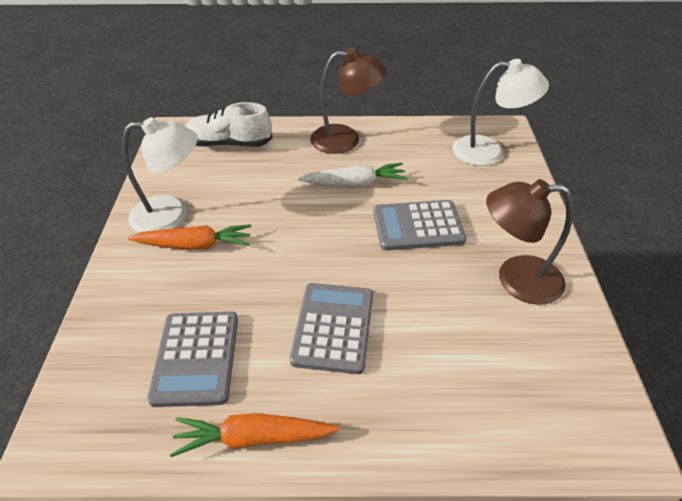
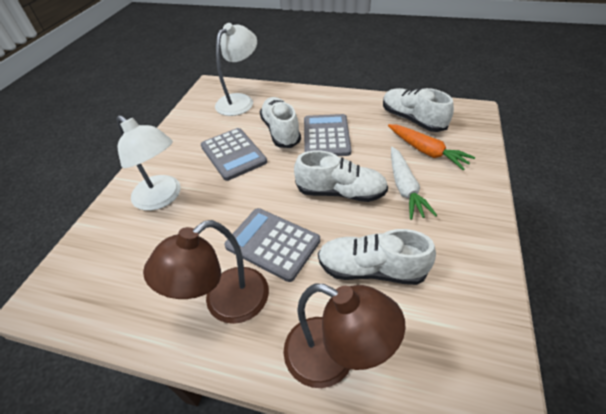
orange carrot: 2 -> 1
white shoe: 1 -> 4

